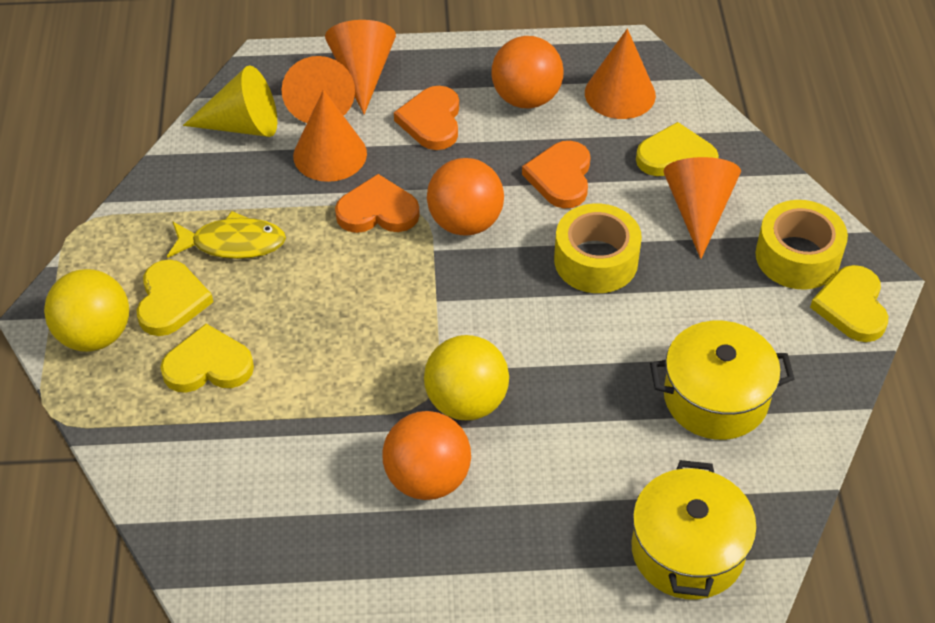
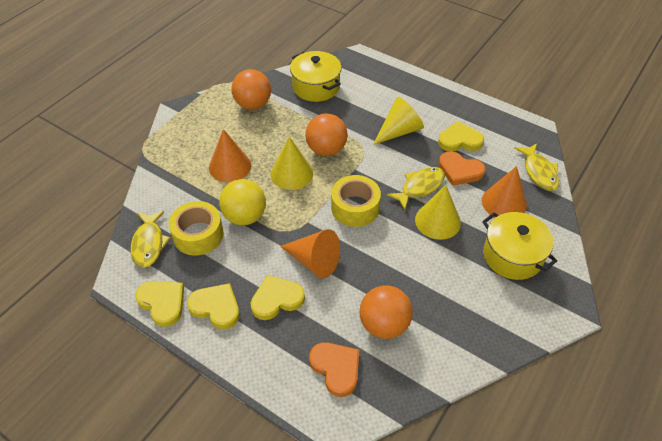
orange cone: 5 -> 3
orange heart: 3 -> 2
yellow ball: 2 -> 1
yellow cone: 1 -> 3
yellow fish: 1 -> 3

